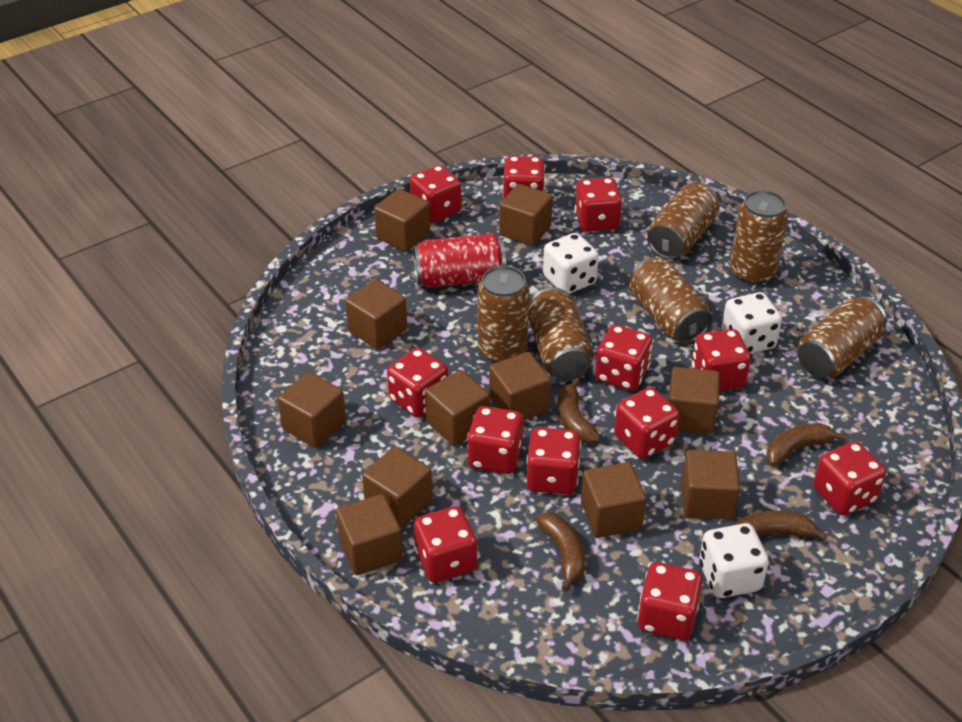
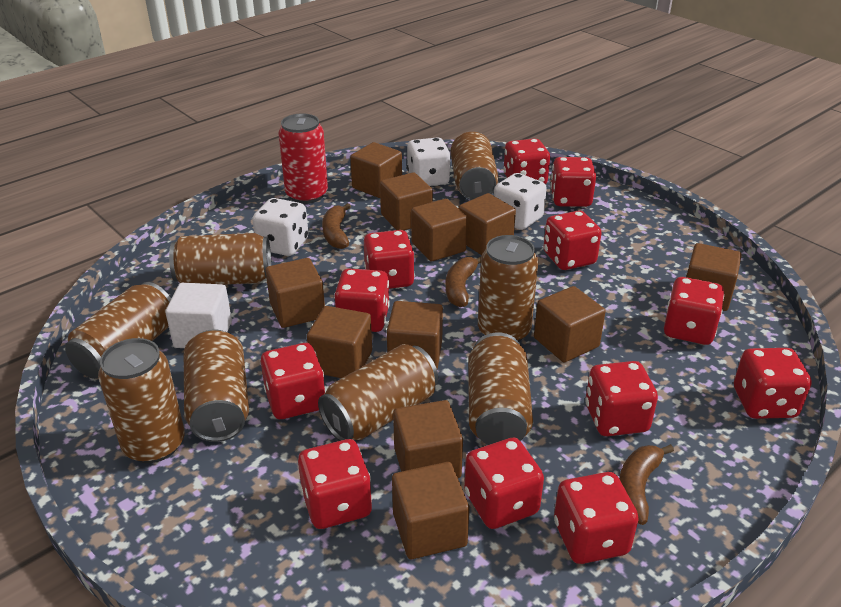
brown banana: 4 -> 3
brown can: 6 -> 8
white cube: 0 -> 1

